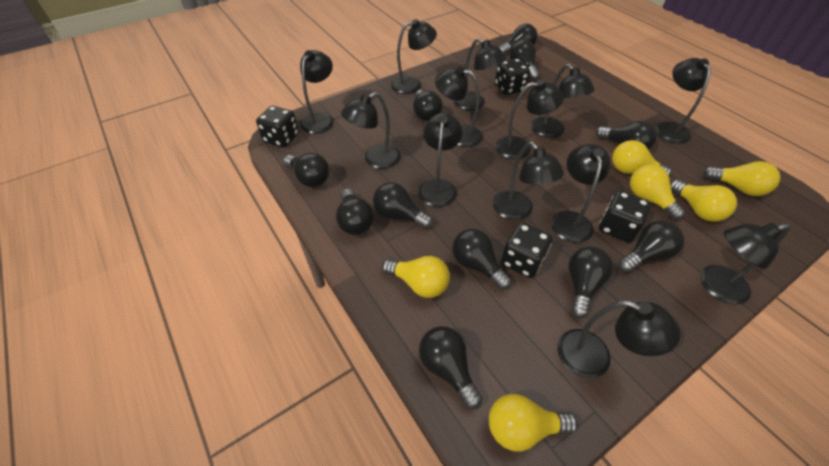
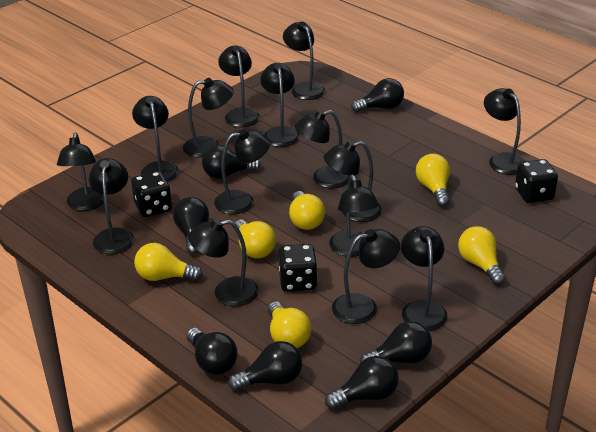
black dice: 4 -> 3
black lamp: 13 -> 15
black light bulb: 11 -> 7

